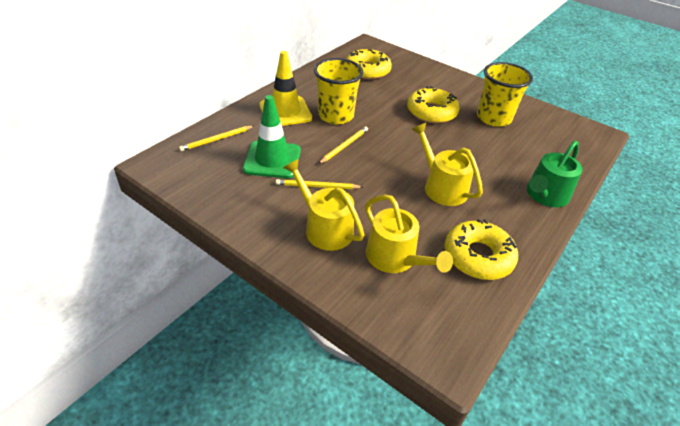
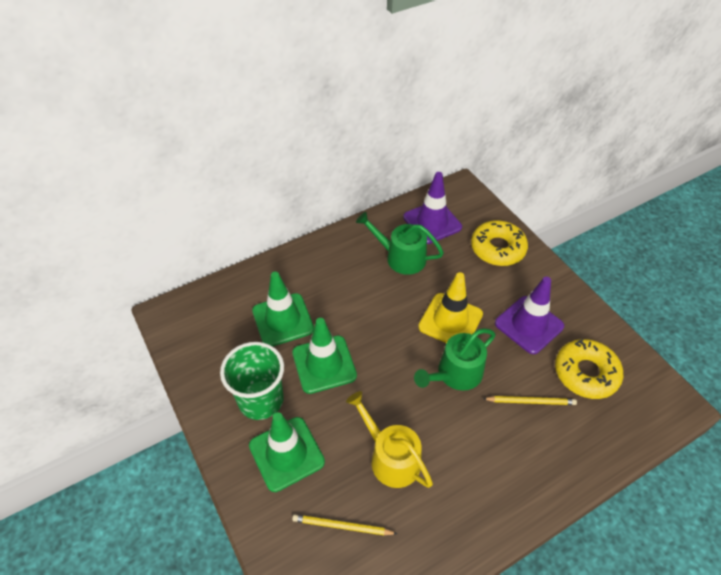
green cup: 0 -> 1
green traffic cone: 1 -> 3
green watering can: 1 -> 2
purple traffic cone: 0 -> 2
yellow cup: 2 -> 0
yellow donut: 3 -> 2
yellow pencil: 3 -> 2
yellow watering can: 3 -> 1

